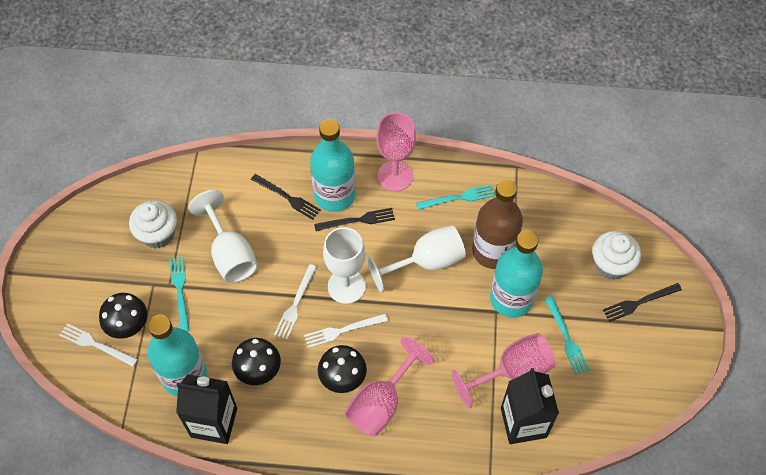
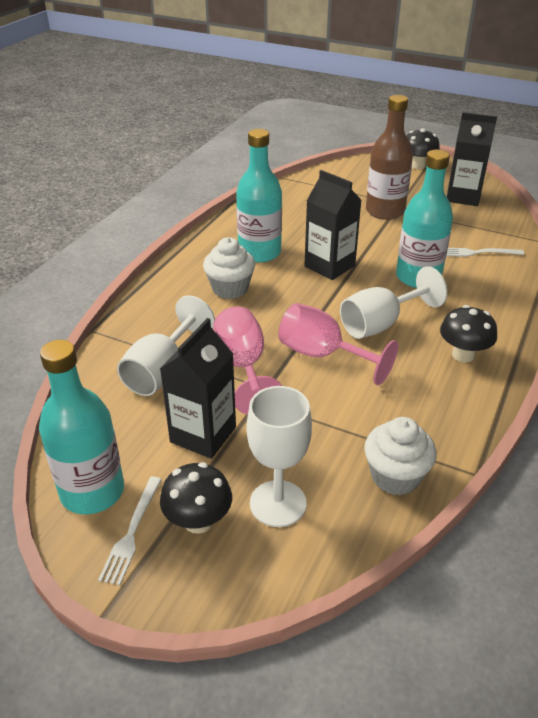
black carton: 2 -> 3
black fork: 3 -> 0
pink goblet: 3 -> 2
turquoise fork: 3 -> 0
white fork: 3 -> 2

